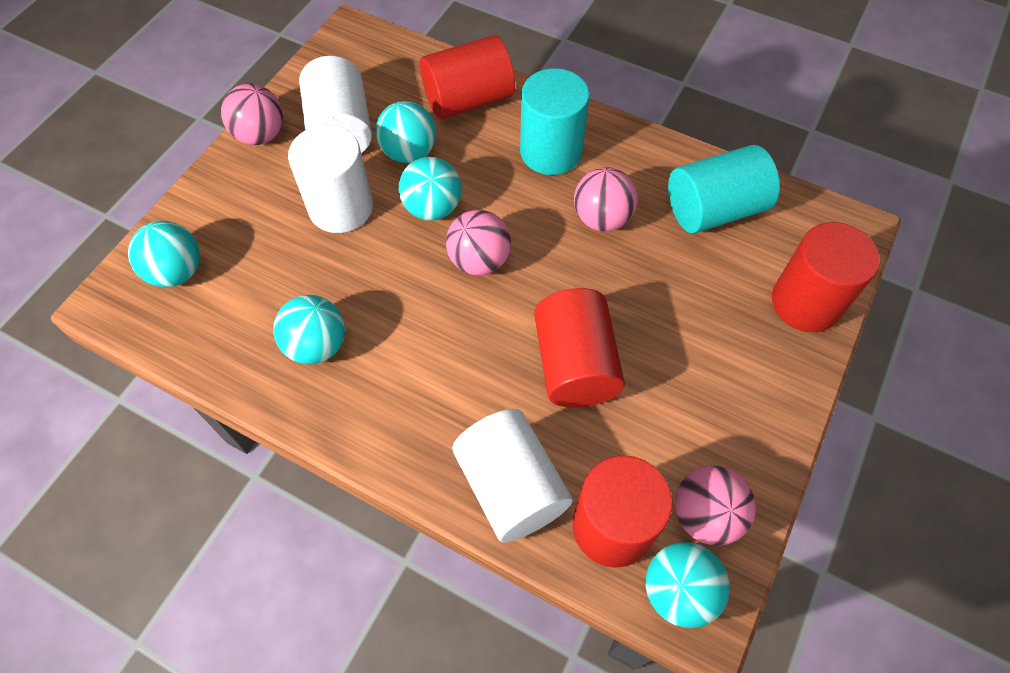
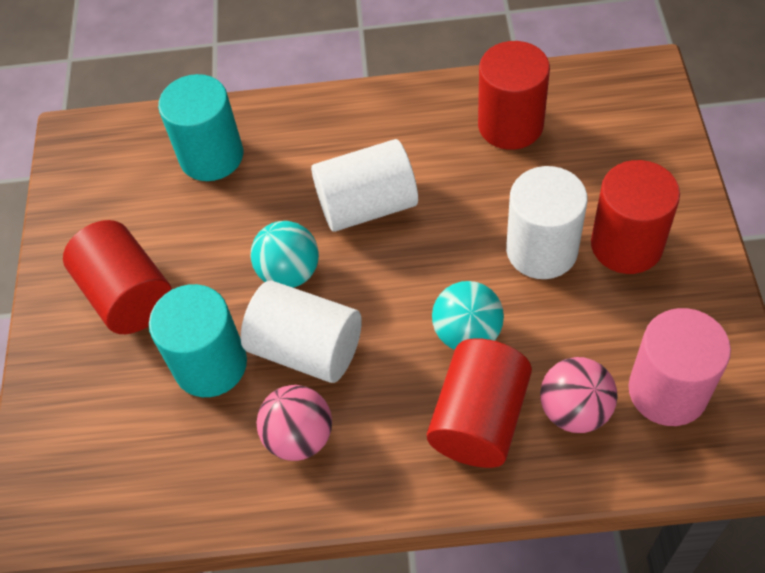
pink ball: 4 -> 2
pink cylinder: 0 -> 1
turquoise ball: 5 -> 2

